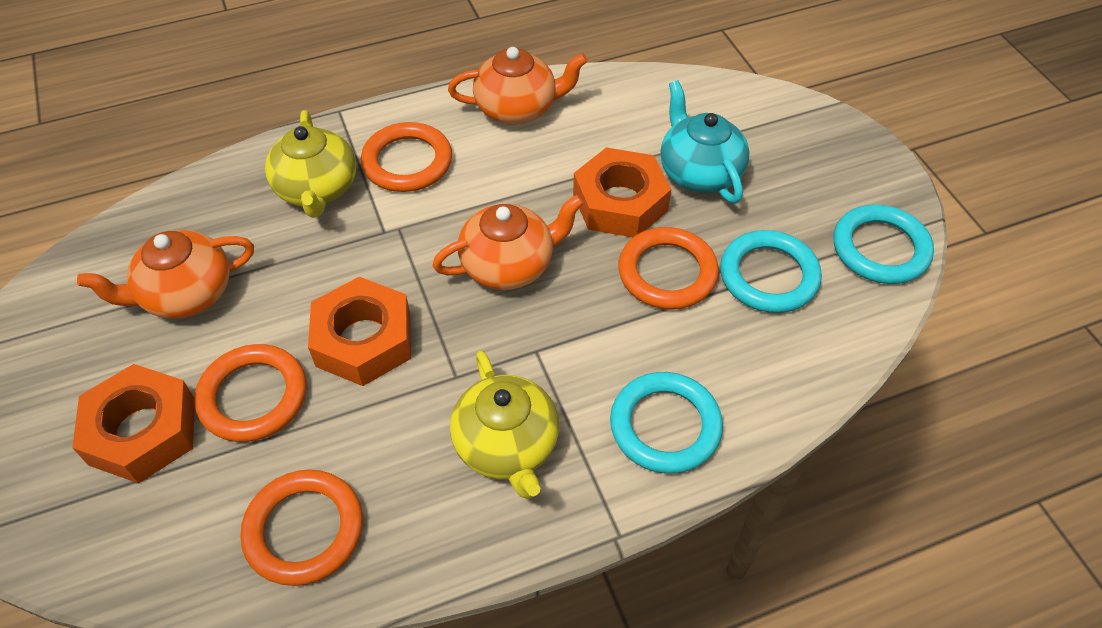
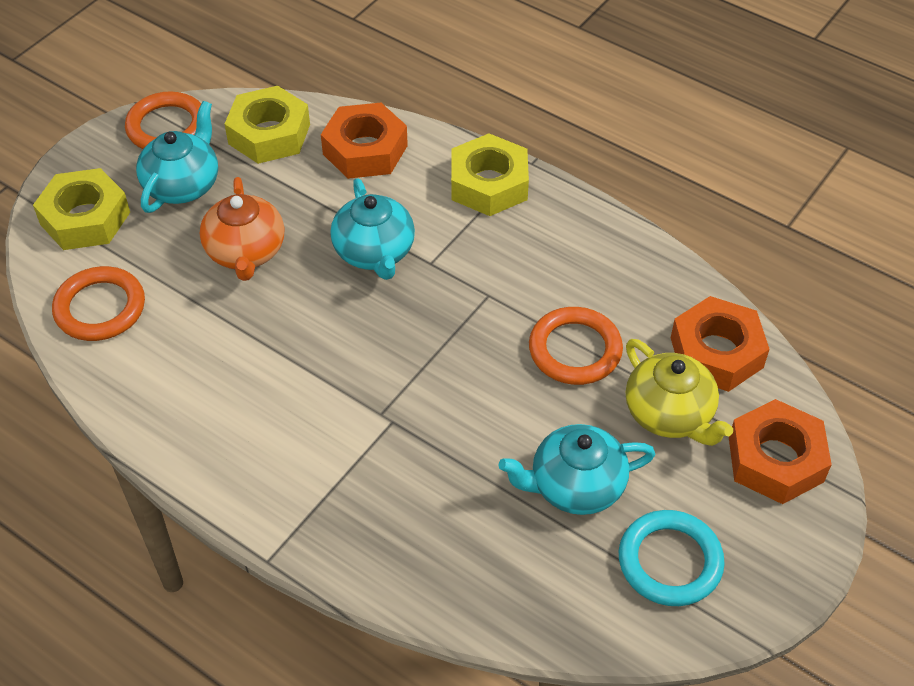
orange ring: 4 -> 3
orange teapot: 3 -> 1
turquoise ring: 3 -> 1
turquoise teapot: 1 -> 3
yellow nut: 0 -> 3
yellow teapot: 2 -> 1

